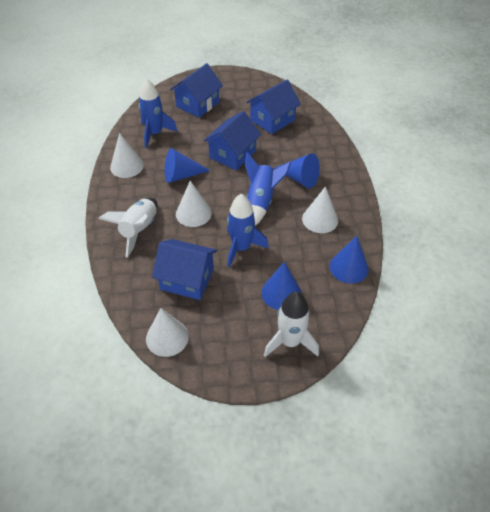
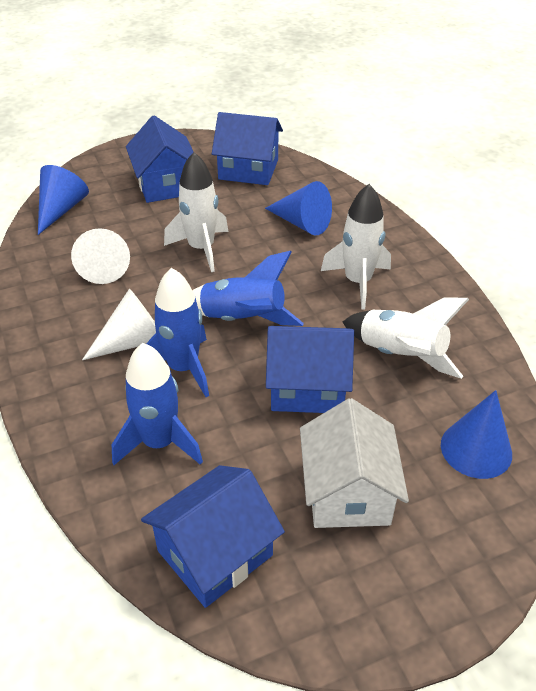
blue cone: 4 -> 3
white cone: 4 -> 2
white house: 0 -> 1
white rocket: 2 -> 3

